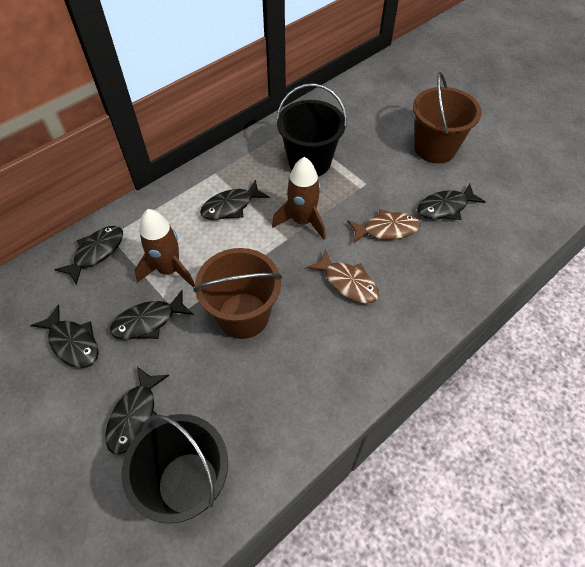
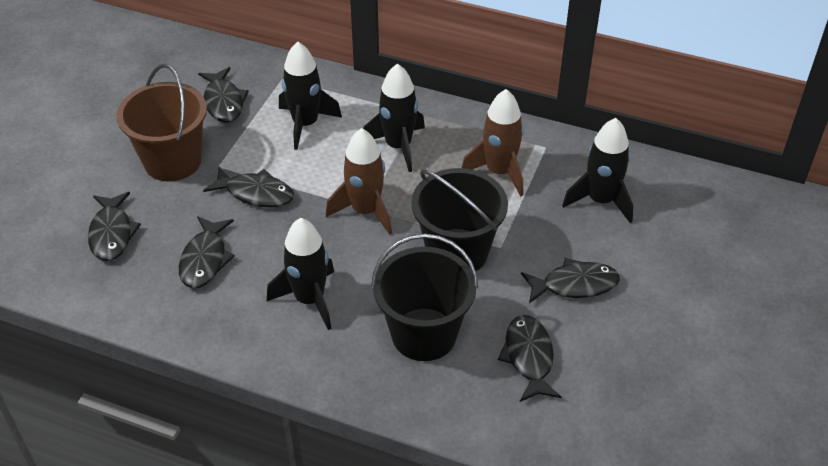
black rocket: 0 -> 4
brown bucket: 2 -> 1
brown fish: 2 -> 0

